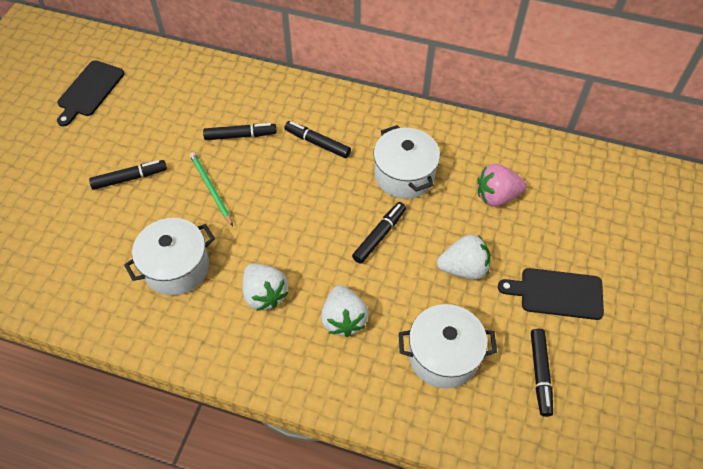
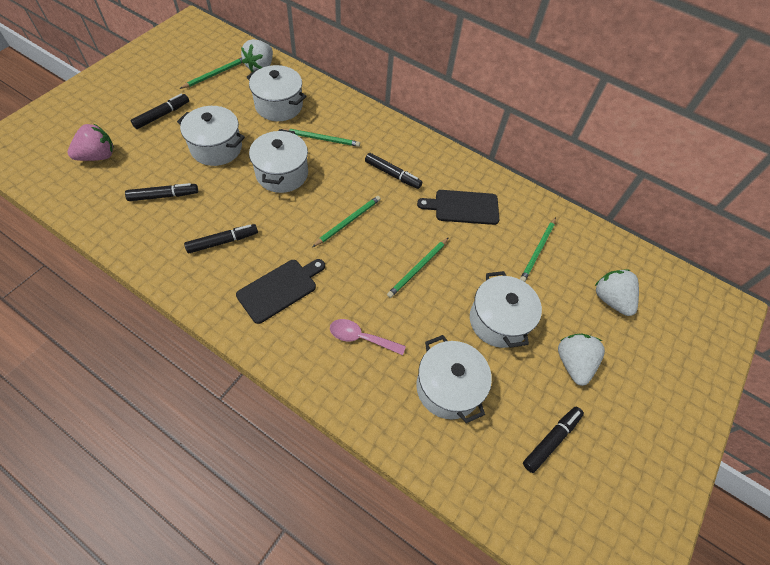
green pencil: 1 -> 5
pink spoon: 0 -> 1
white pot: 3 -> 5

